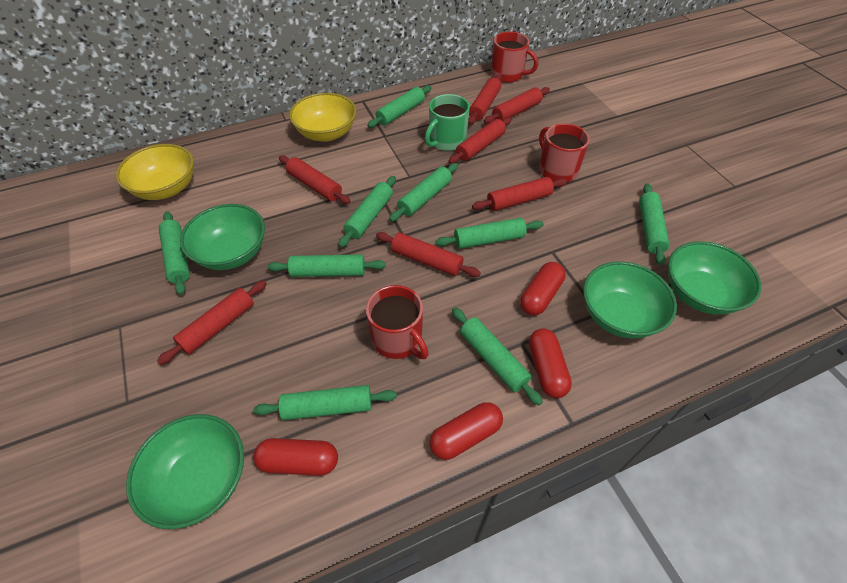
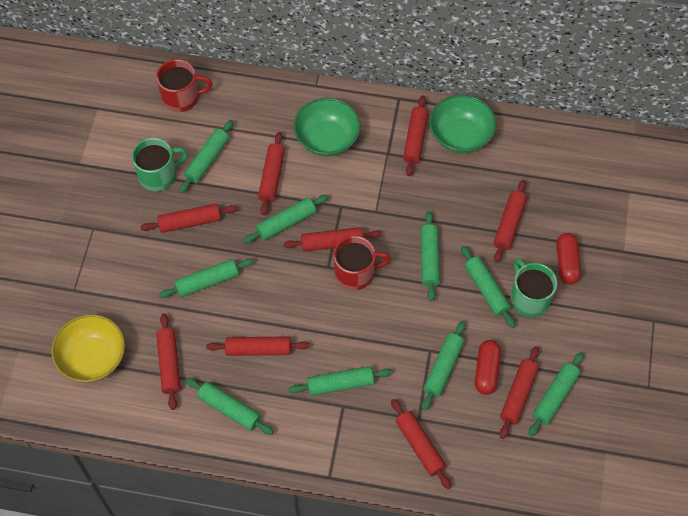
green bowl: 4 -> 2
green mug: 1 -> 2
red capsule: 4 -> 2
red mug: 3 -> 2
red rolling pin: 7 -> 9
yellow bowl: 2 -> 1

